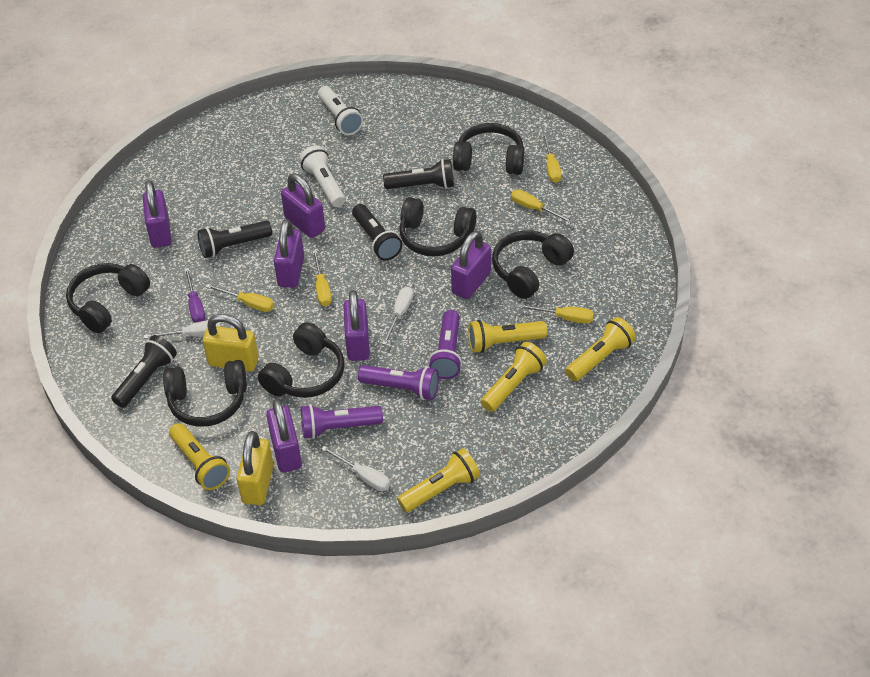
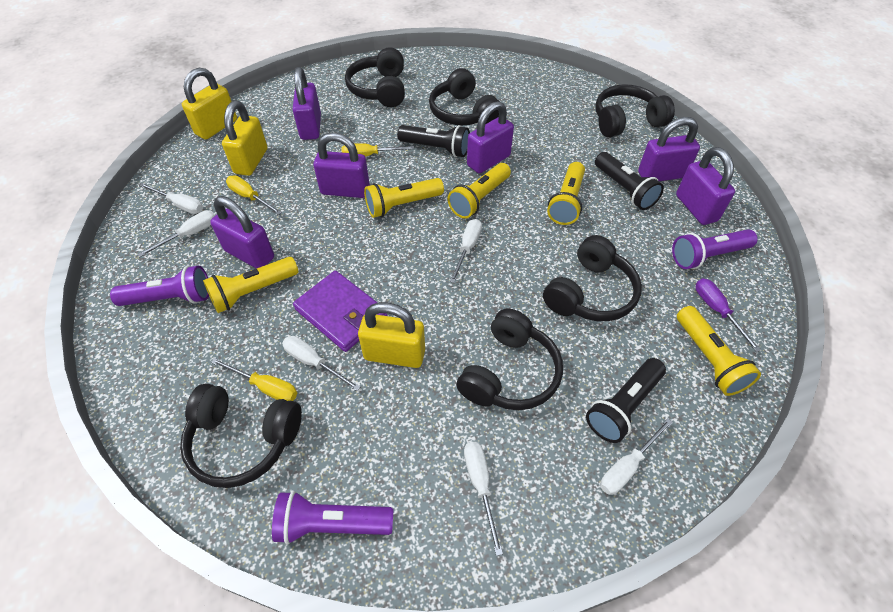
black flashlight: 4 -> 3
purple wallet: 0 -> 1
white flashlight: 2 -> 0
white screwdriver: 3 -> 6
yellow padlock: 2 -> 3
yellow screwdriver: 5 -> 3

